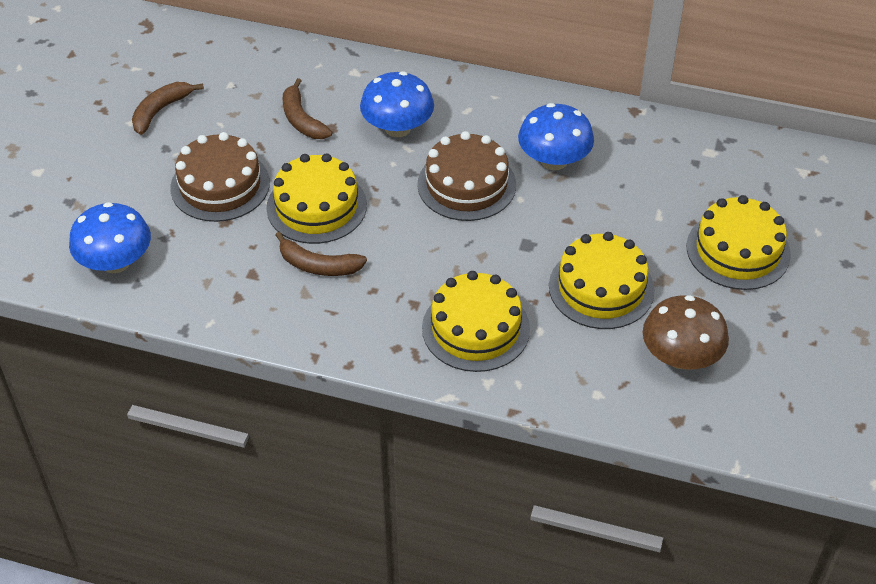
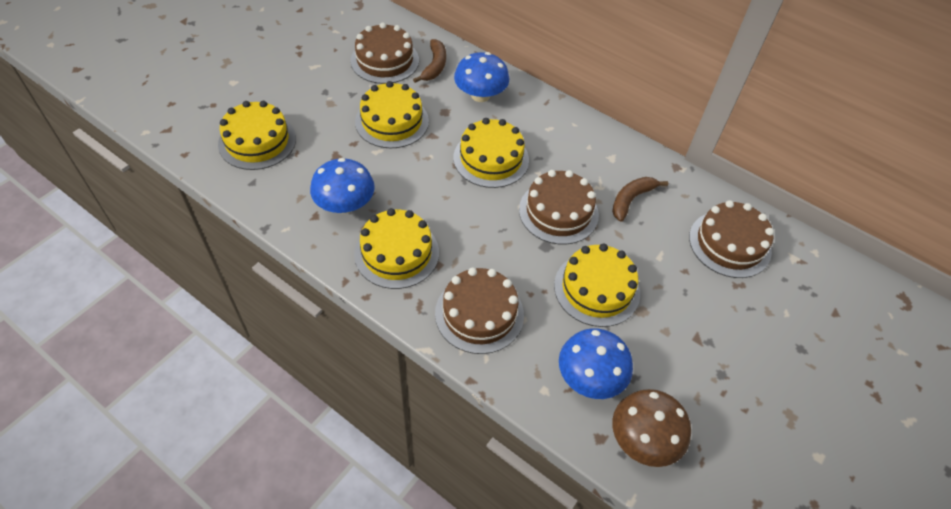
brown banana: 3 -> 2
brown cake: 2 -> 4
yellow cake: 4 -> 5

